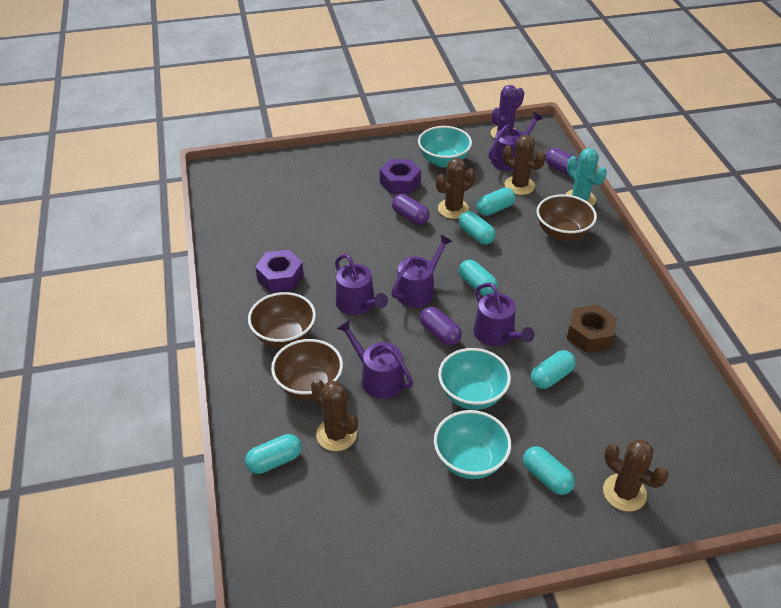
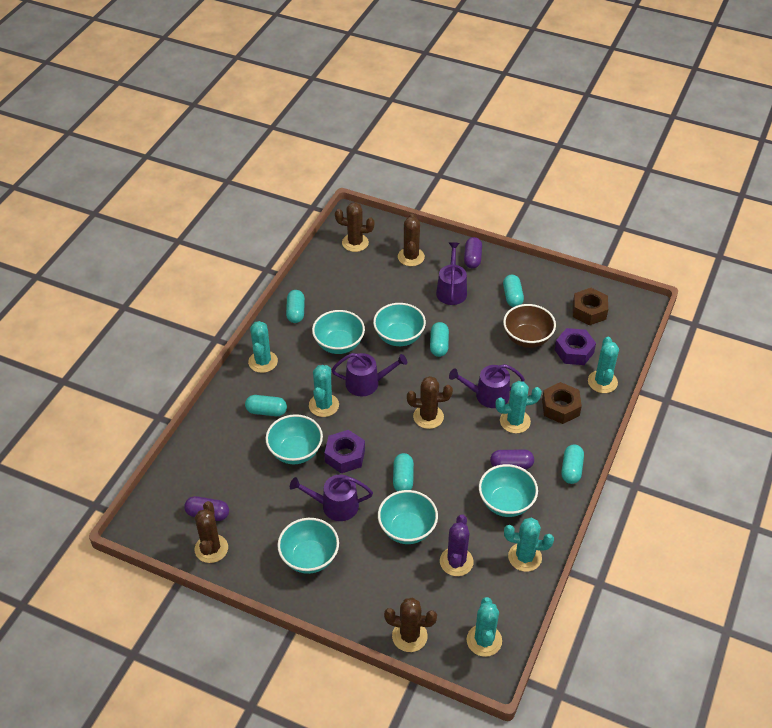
brown bowl: 3 -> 1
brown cactus: 4 -> 5
brown nut: 1 -> 2
purple watering can: 5 -> 4
turquoise bowl: 3 -> 6
turquoise cactus: 1 -> 6

